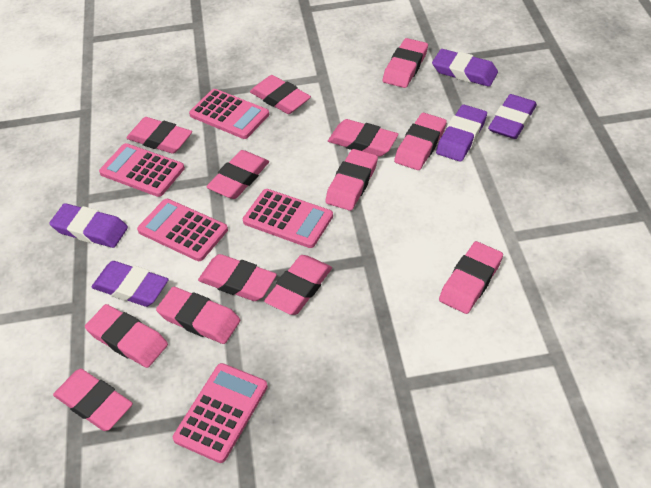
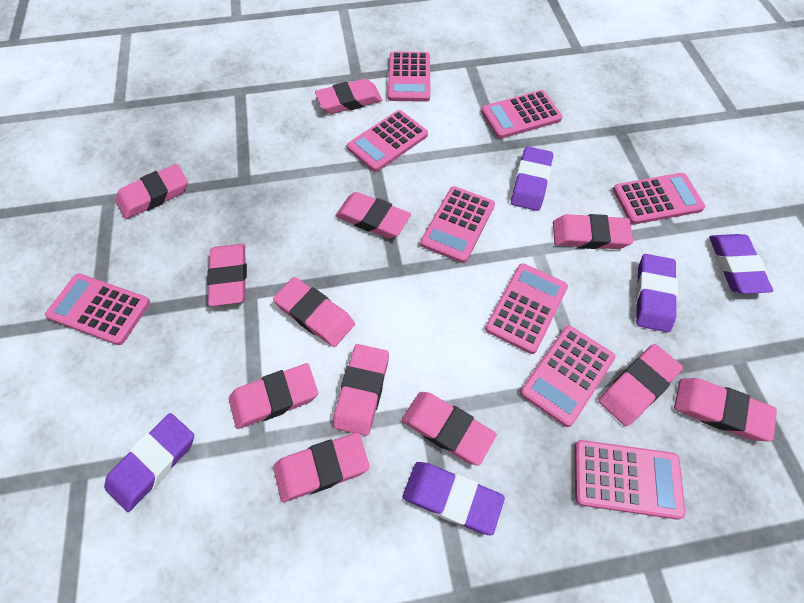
pink calculator: 5 -> 9
pink eraser: 13 -> 12

